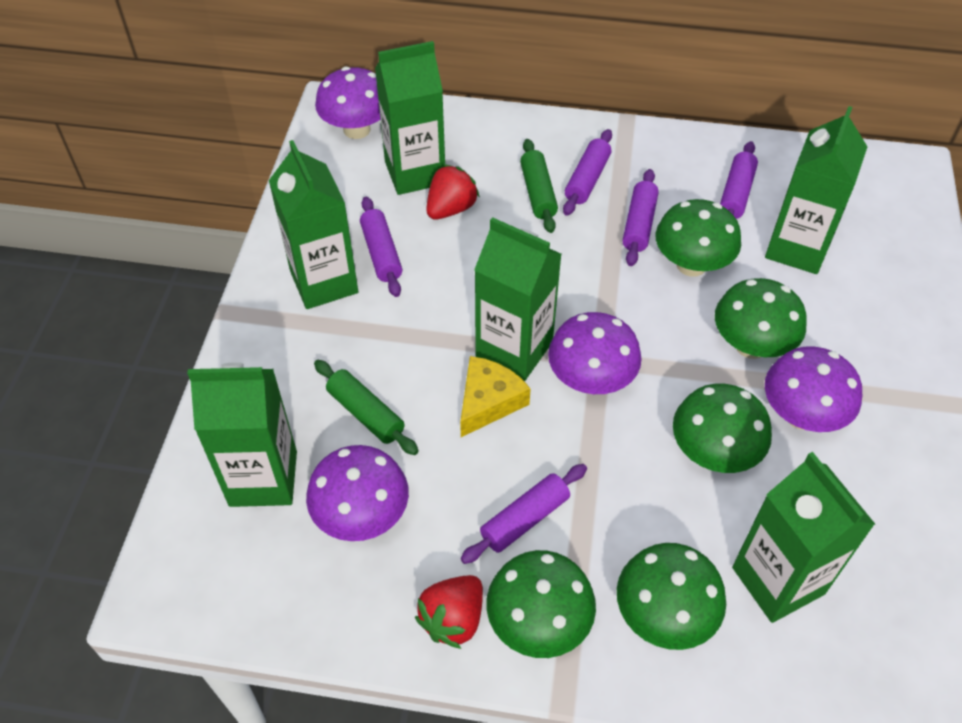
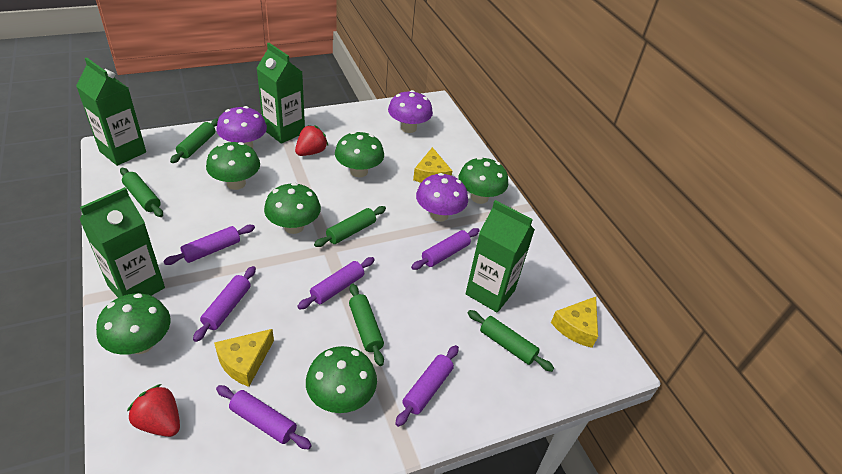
green carton: 6 -> 4
green mushroom: 5 -> 6
green rolling pin: 2 -> 5
purple mushroom: 4 -> 3
purple rolling pin: 5 -> 6
yellow cheese: 1 -> 3

